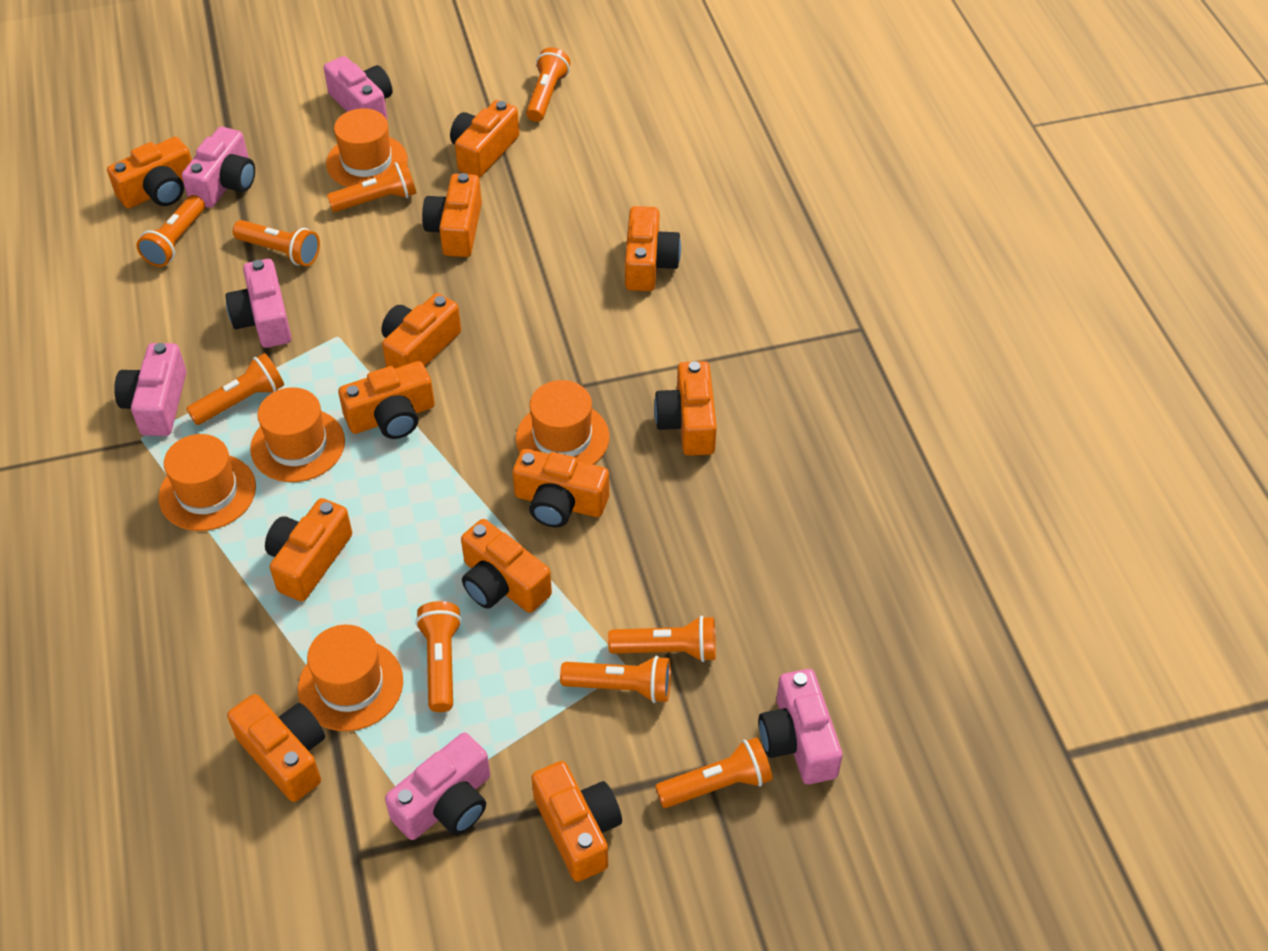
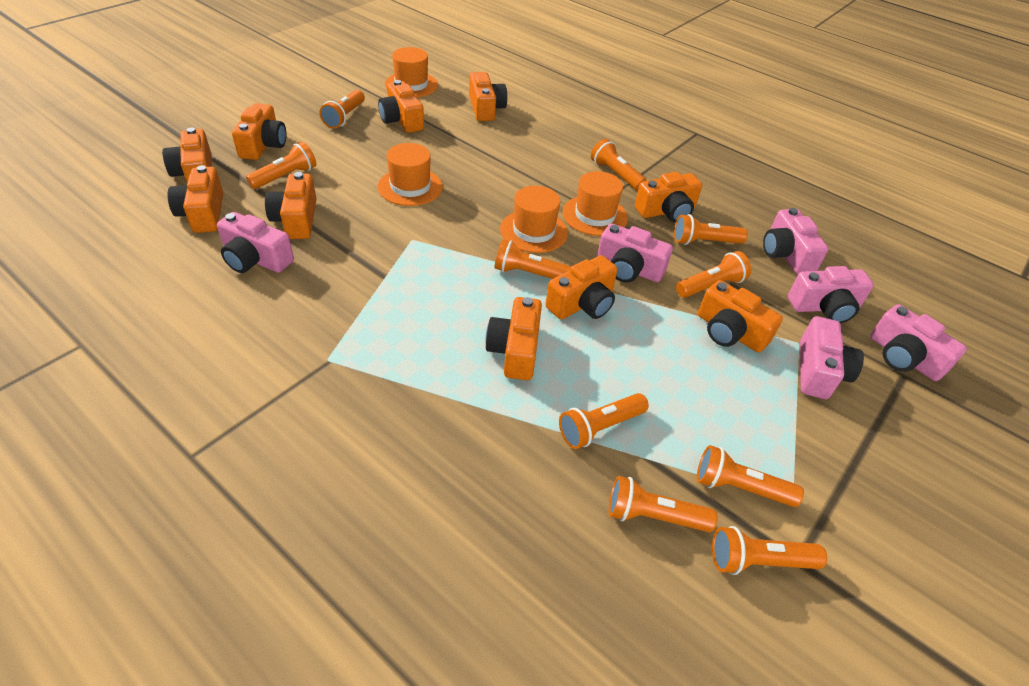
orange camera: 12 -> 10
orange flashlight: 9 -> 10
orange hat: 5 -> 4

